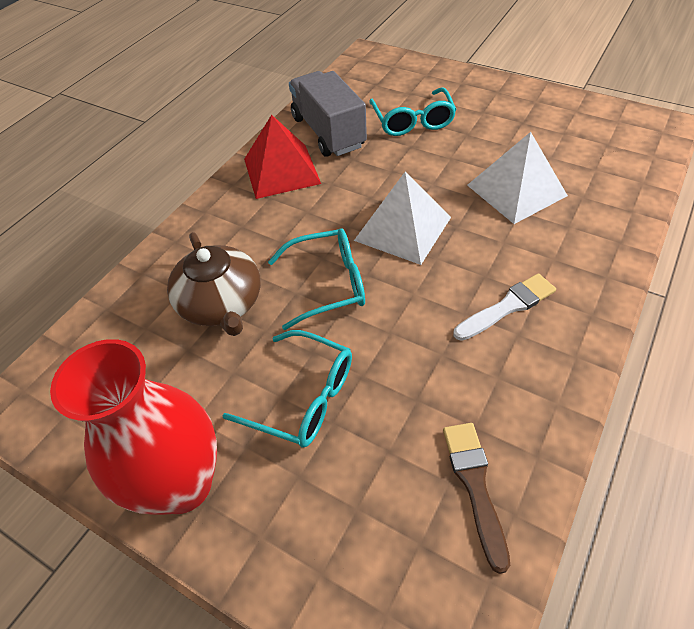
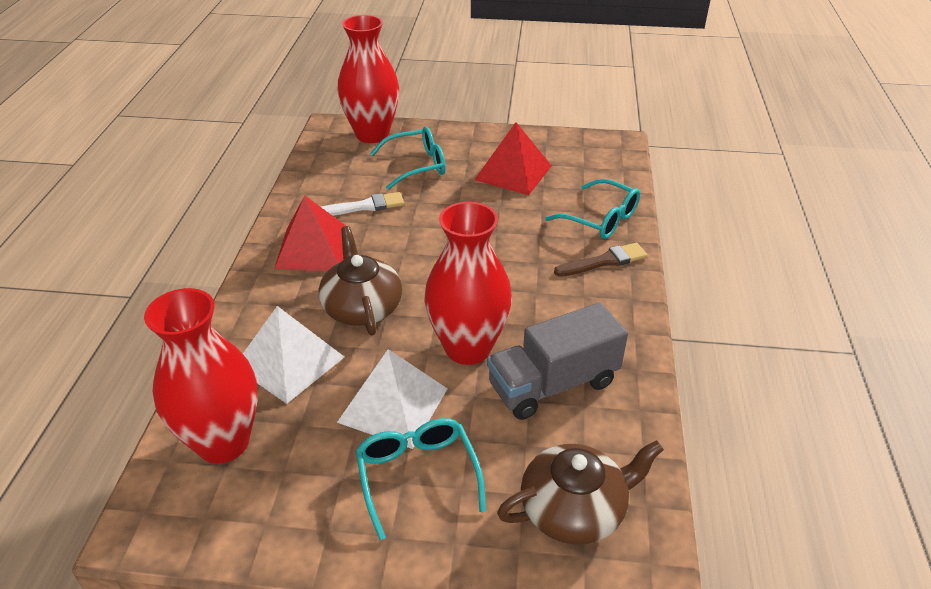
brown teapot: 1 -> 2
red pyramid: 1 -> 2
red vase: 1 -> 3

